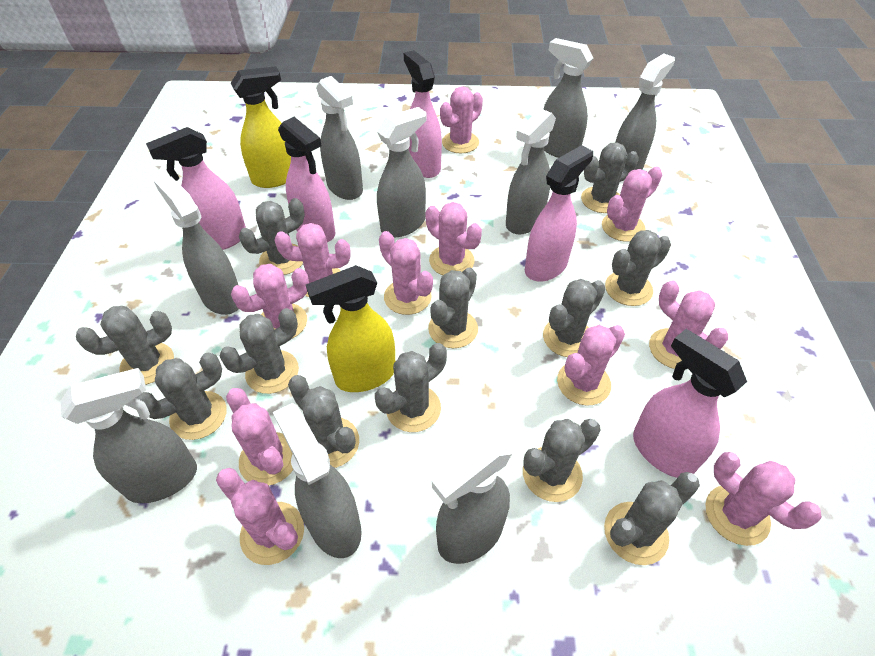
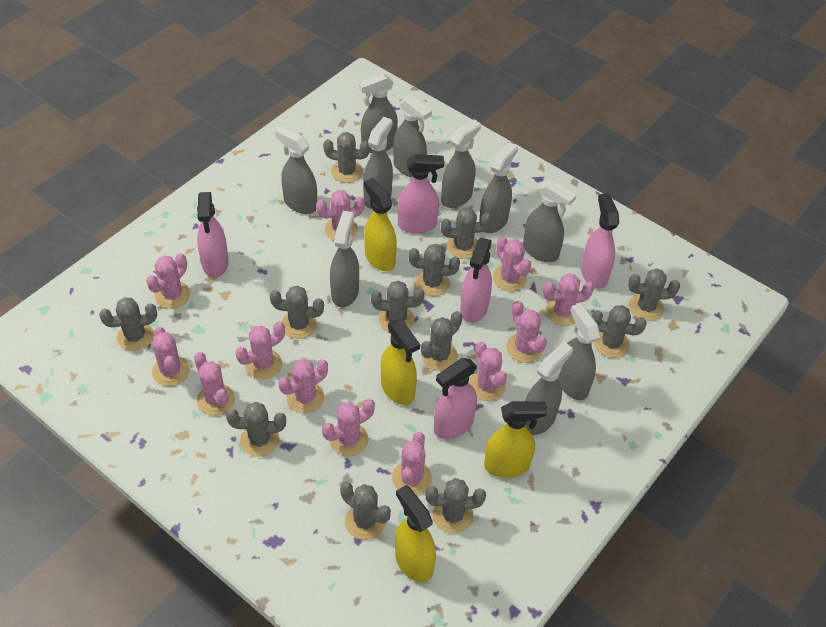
grey spray bottle: 9 -> 10
pink cactus: 11 -> 12
yellow spray bottle: 2 -> 4

